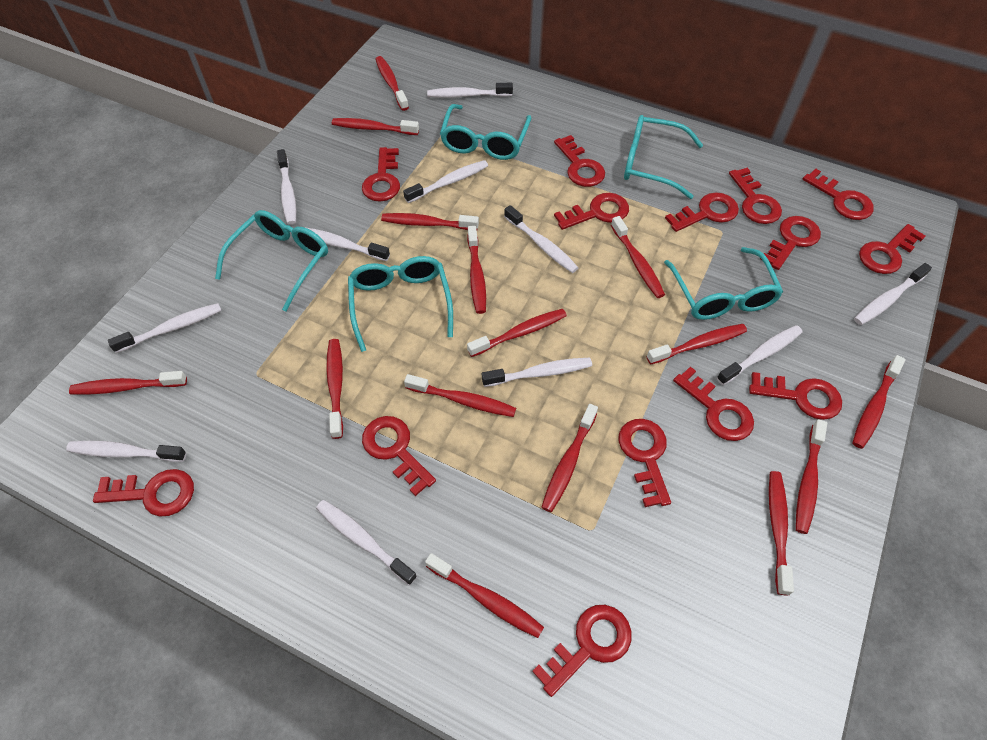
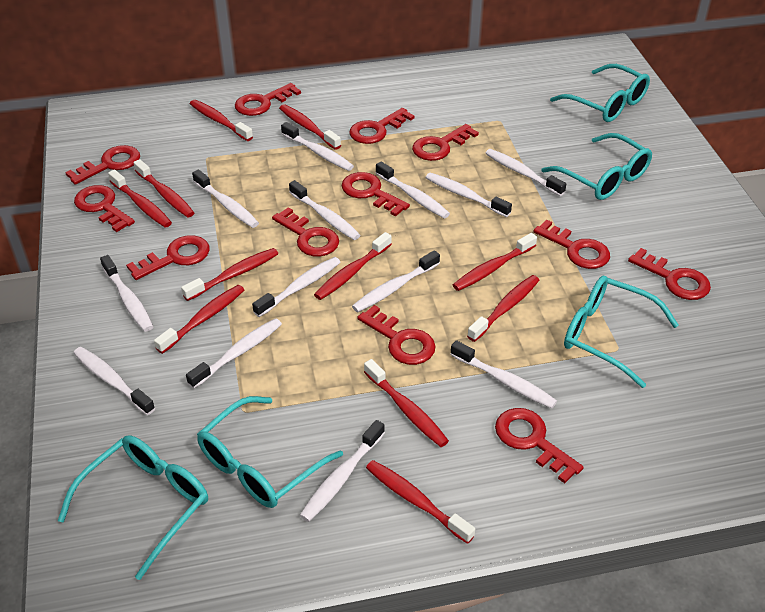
red key: 14 -> 12
red toothbrush: 15 -> 11
white toothbrush: 11 -> 13

